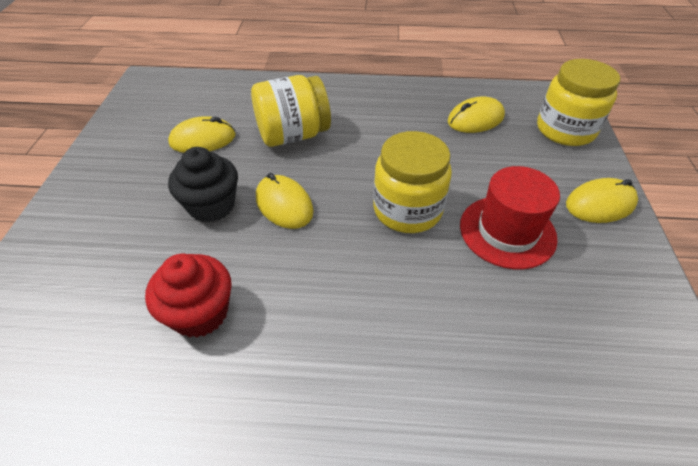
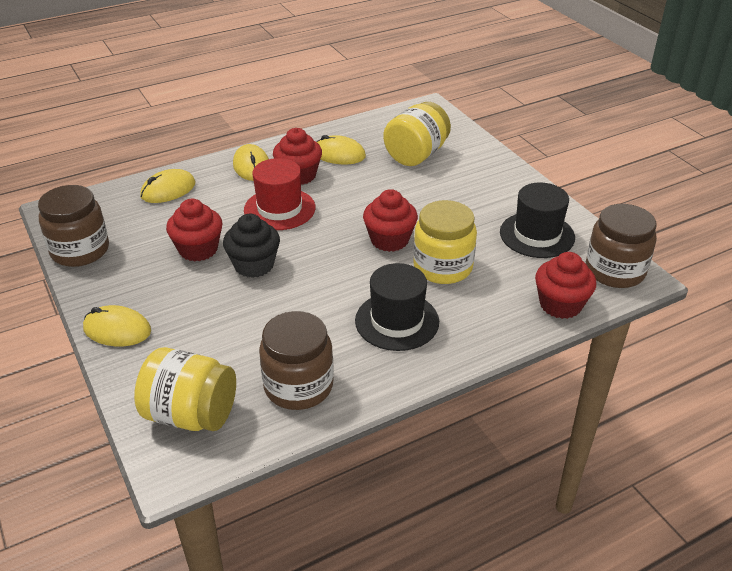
black hat: 0 -> 2
brown jar: 0 -> 3
red cupcake: 1 -> 4

